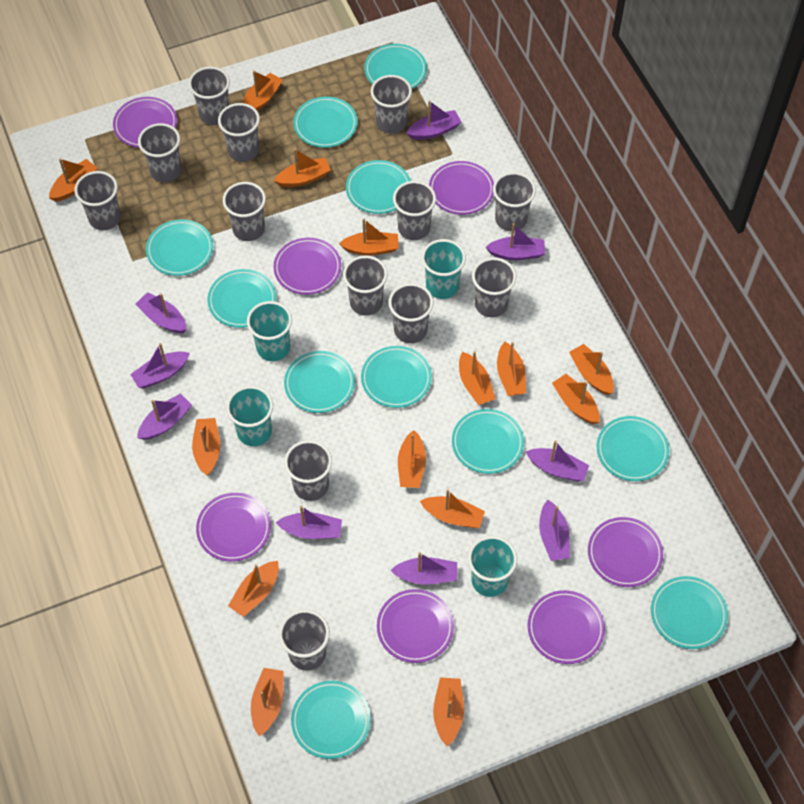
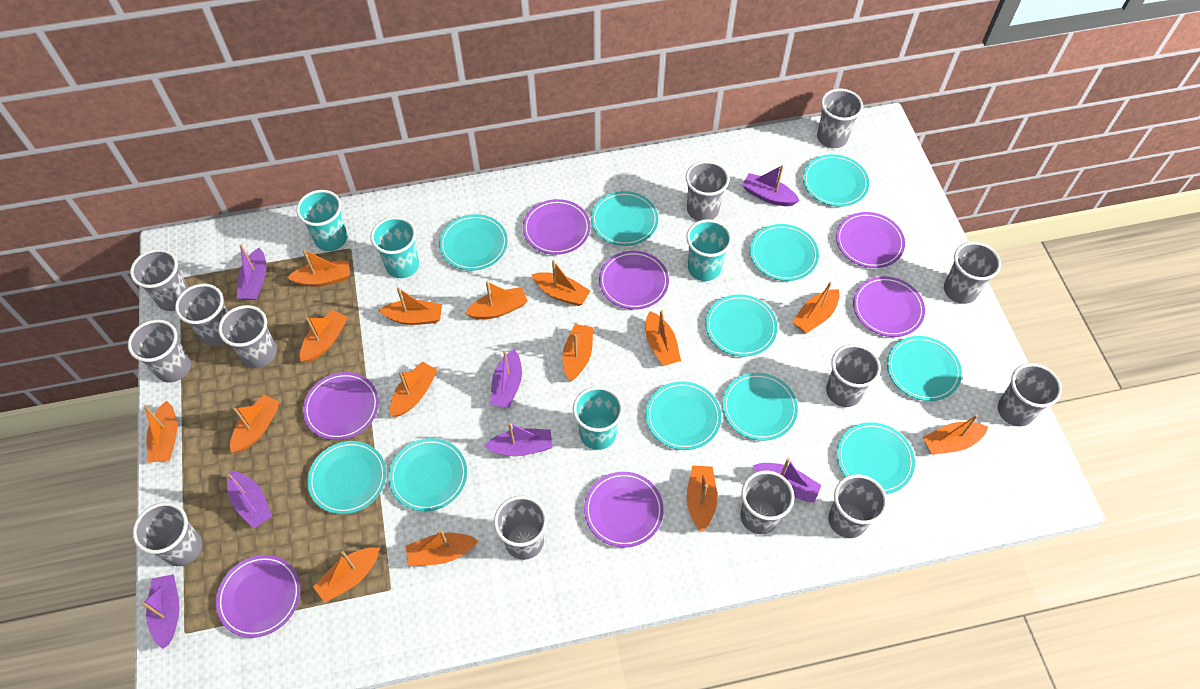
orange boat: 14 -> 15
purple boat: 9 -> 7

